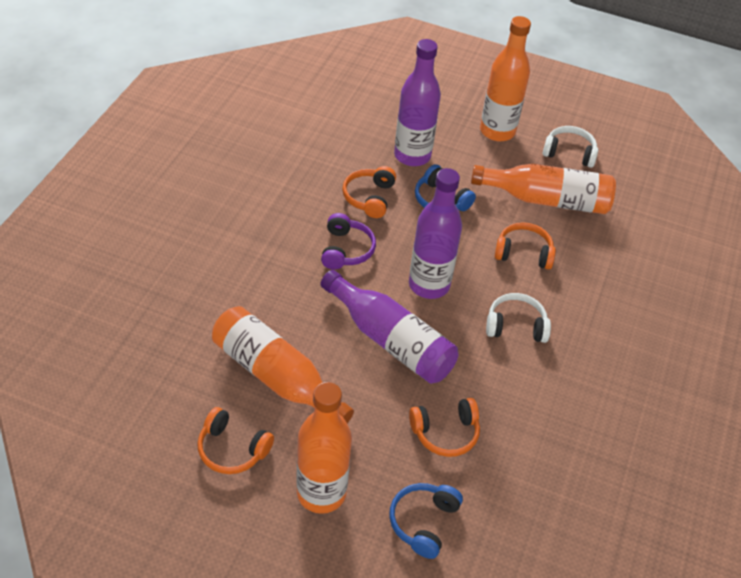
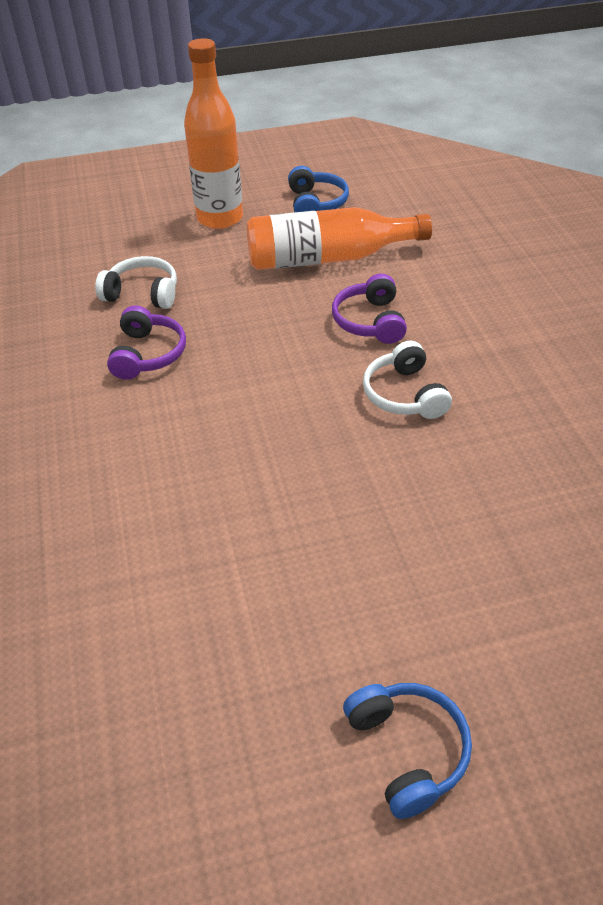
orange bottle: 4 -> 2
orange headphones: 4 -> 0
purple bottle: 3 -> 0
purple headphones: 1 -> 2

